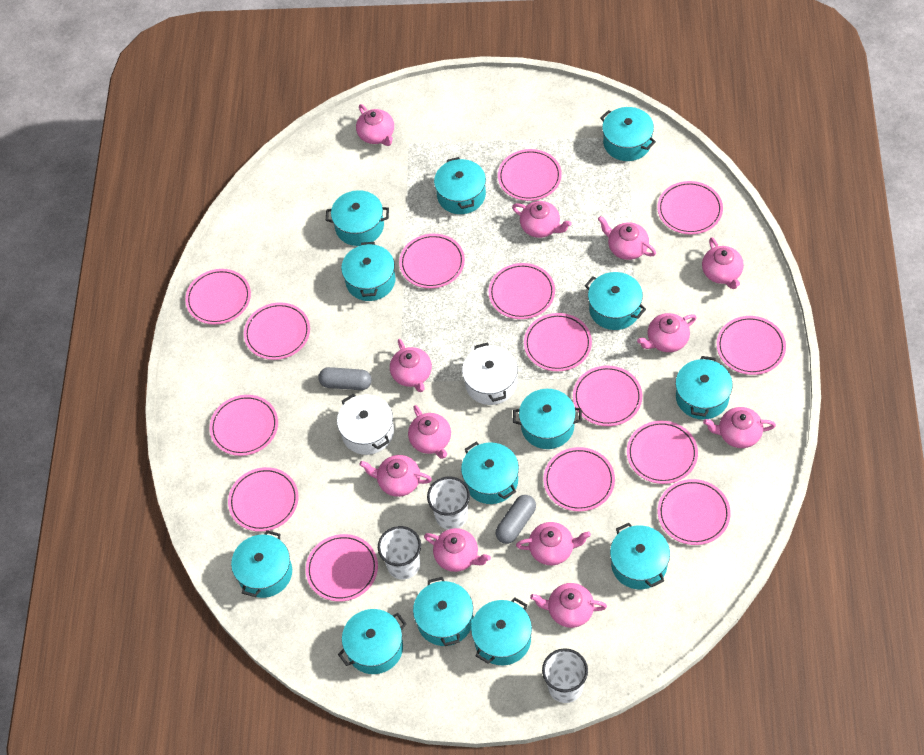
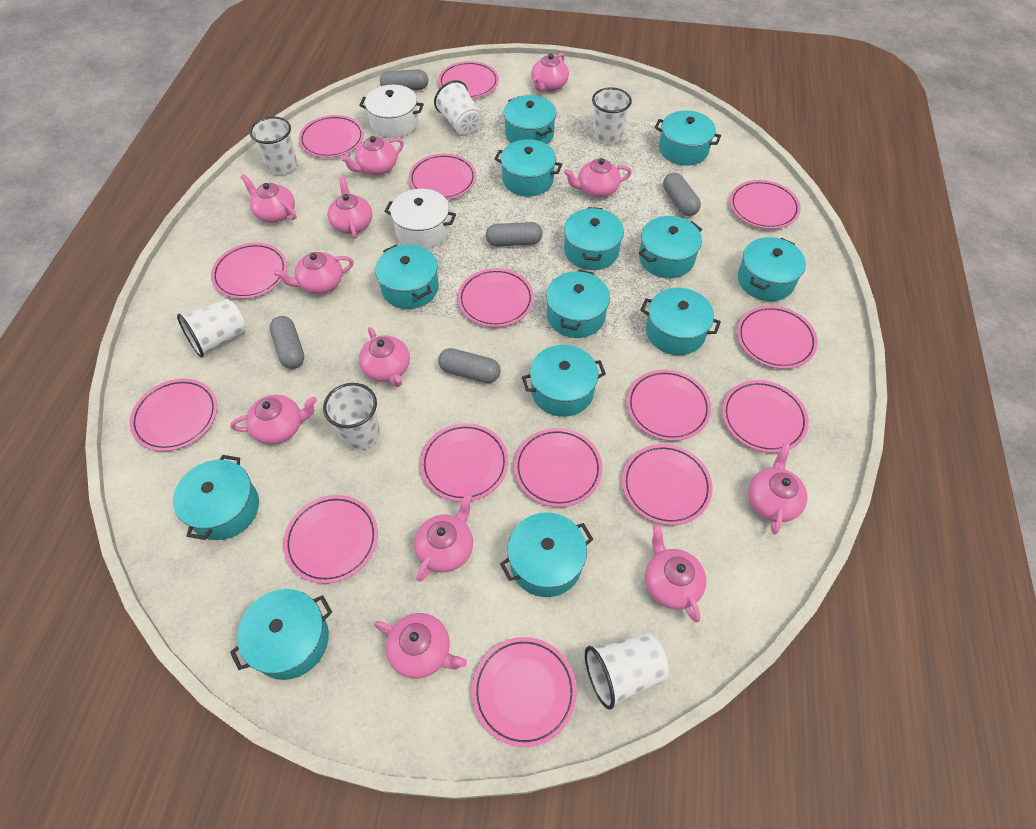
grey capsule: 2 -> 5
white cup: 3 -> 6

